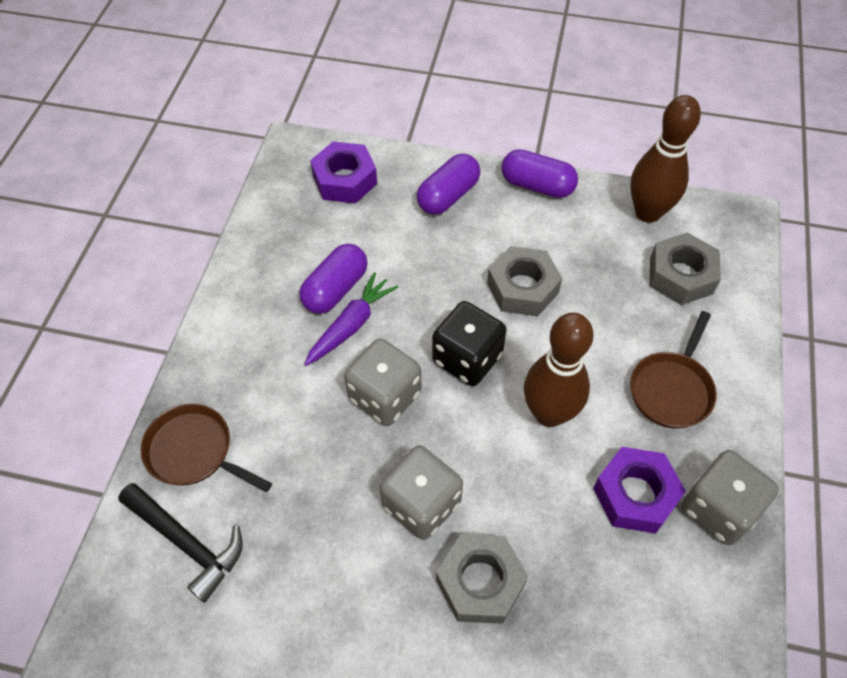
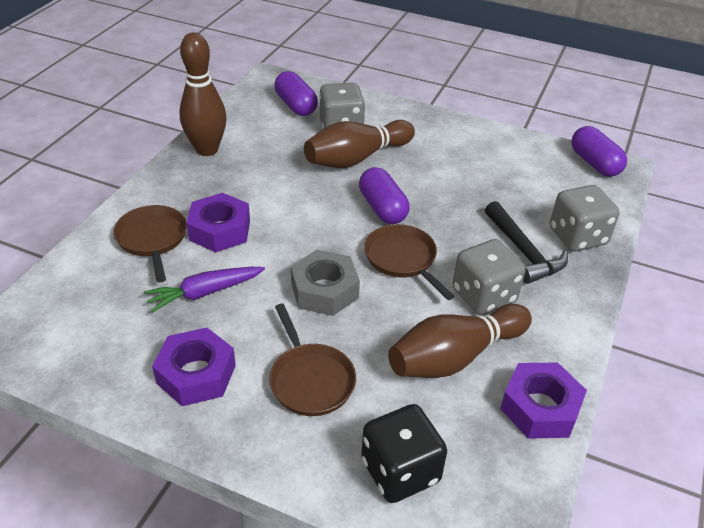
brown bowling pin: 2 -> 3
brown pan: 2 -> 3
grey nut: 3 -> 1
purple nut: 2 -> 3

